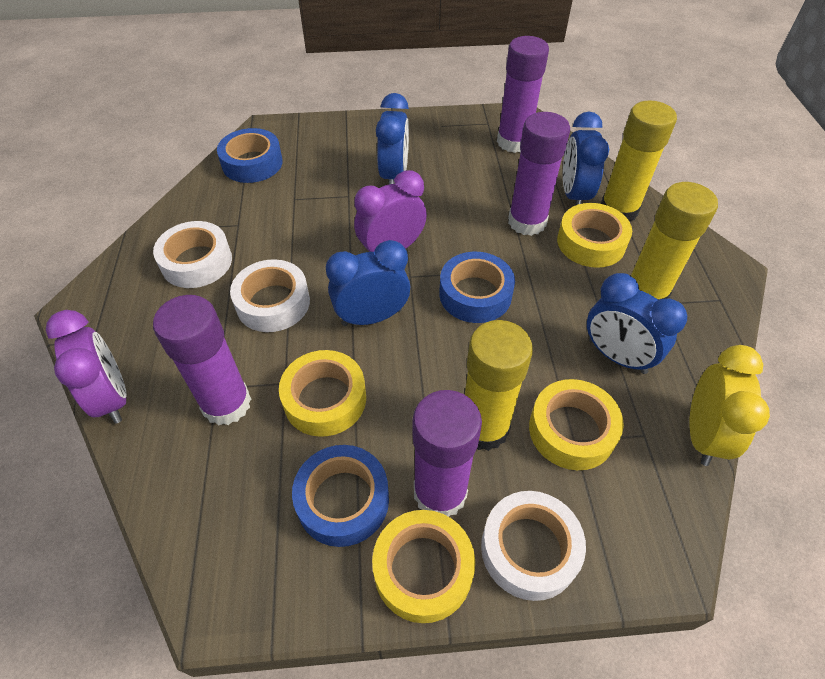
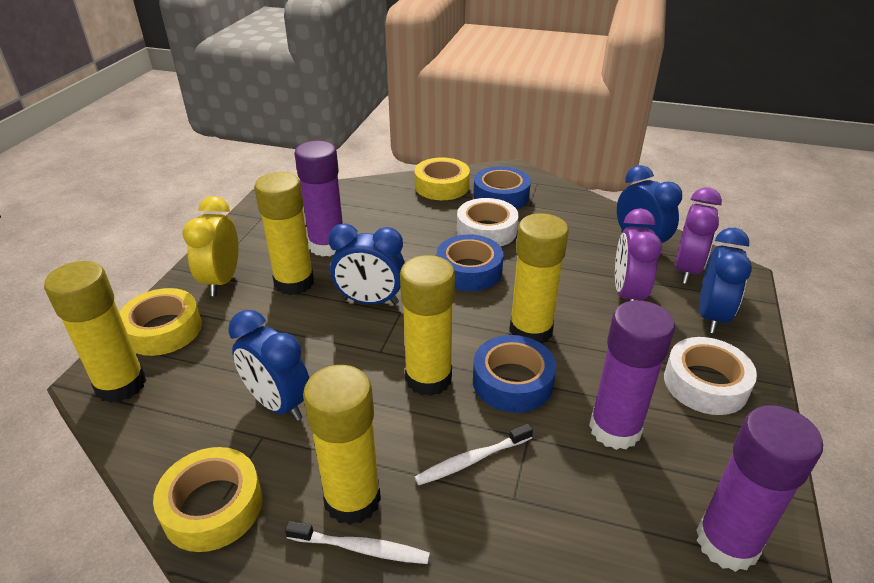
purple glue stick: 4 -> 3
white tape: 3 -> 2
white toothbrush: 0 -> 2
yellow glue stick: 3 -> 5
yellow tape: 4 -> 3

